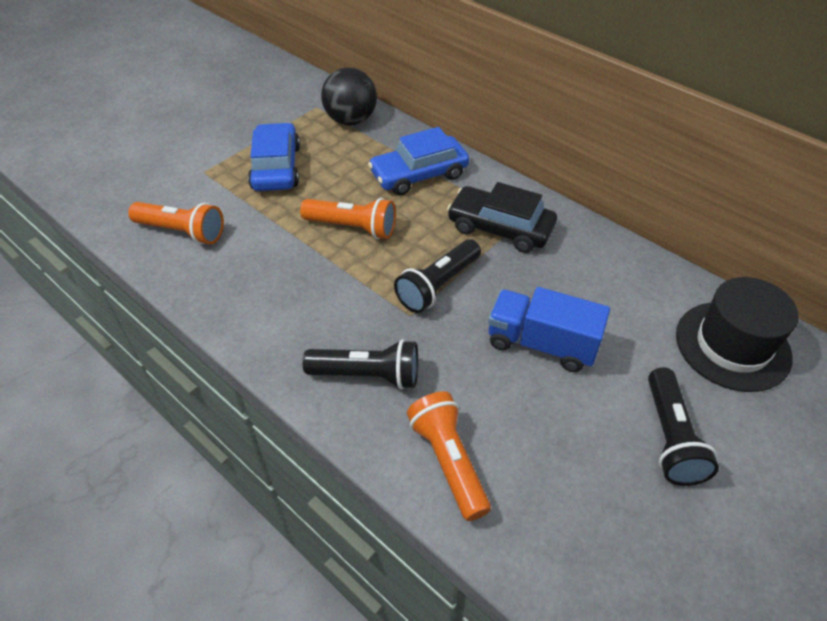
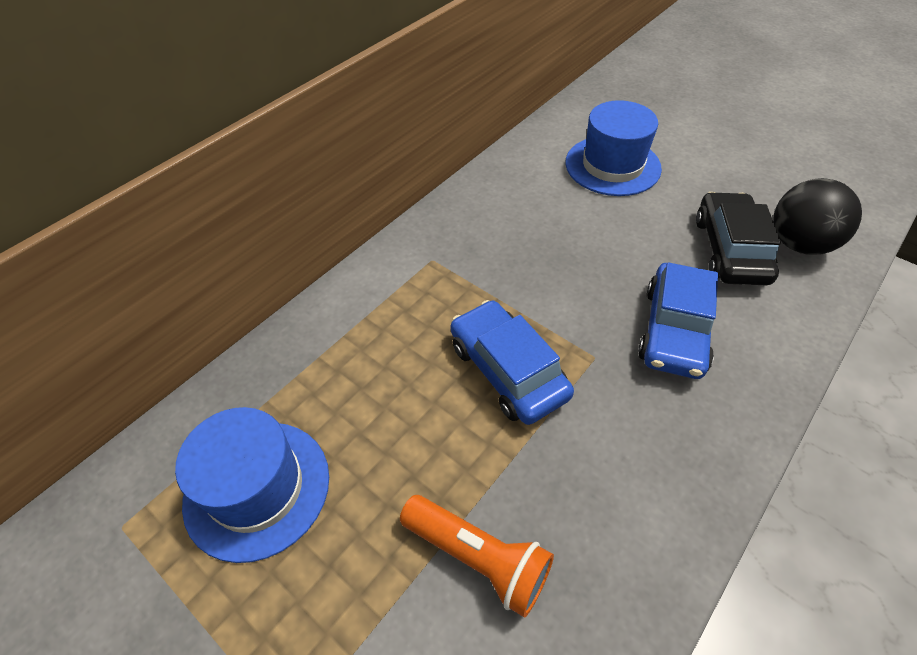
black flashlight: 3 -> 0
black hat: 1 -> 0
blue hat: 0 -> 2
blue truck: 1 -> 0
orange flashlight: 3 -> 1

